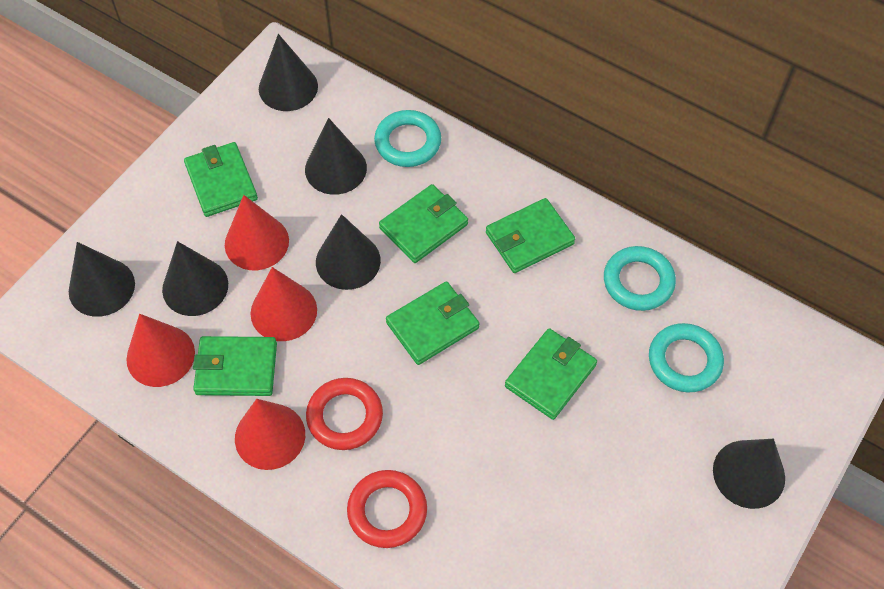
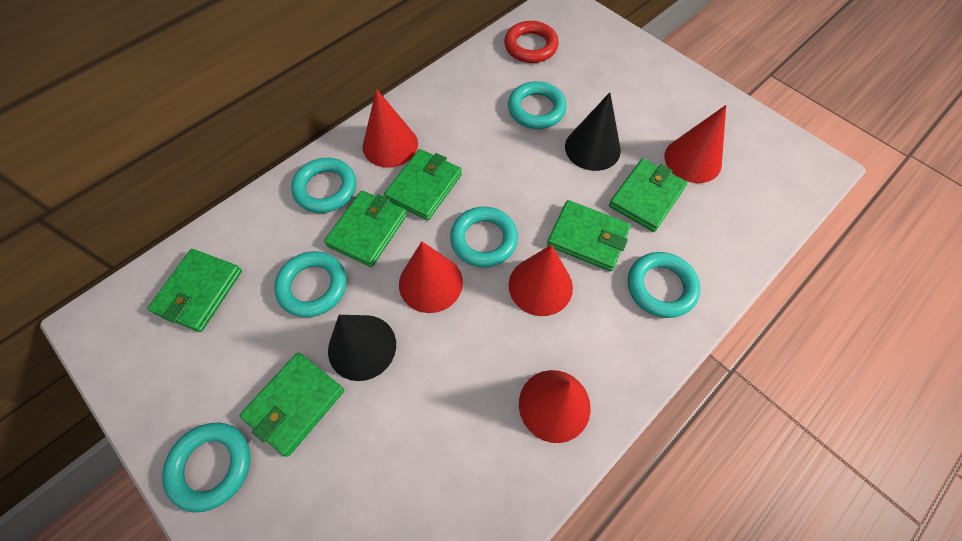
black cone: 6 -> 2
red cone: 4 -> 5
red ring: 2 -> 1
turquoise ring: 3 -> 6

